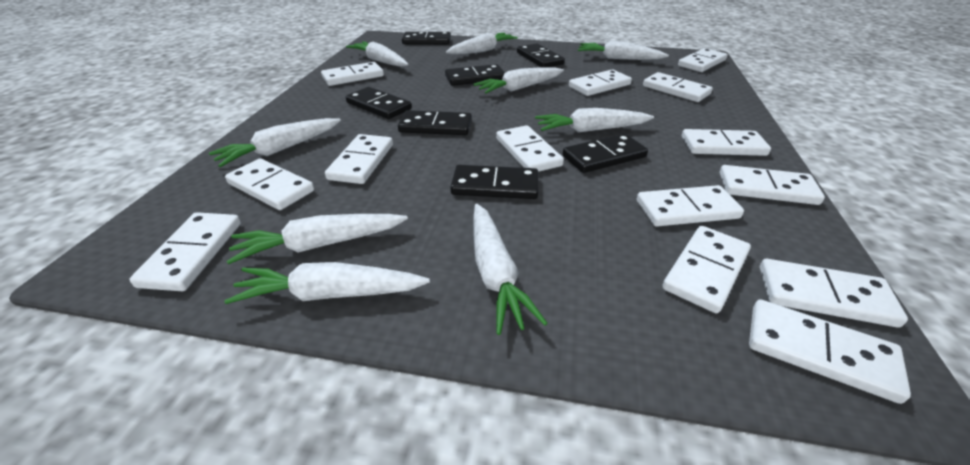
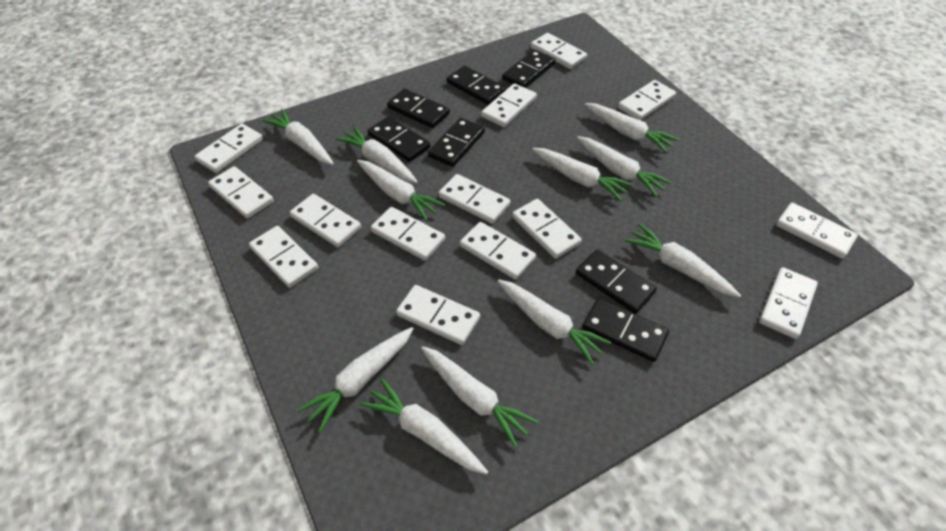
white carrot: 9 -> 11

